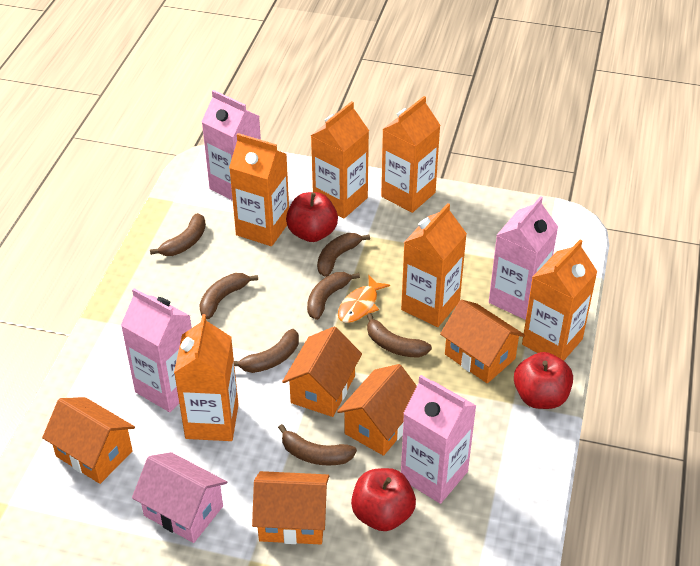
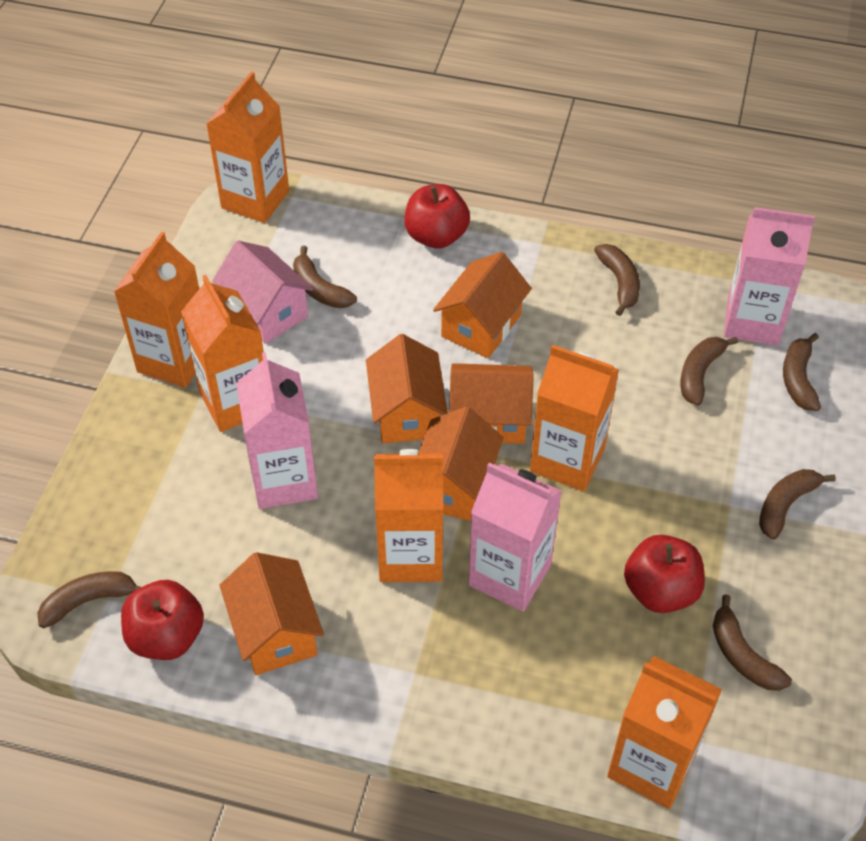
orange fish: 1 -> 0
pink carton: 4 -> 3

